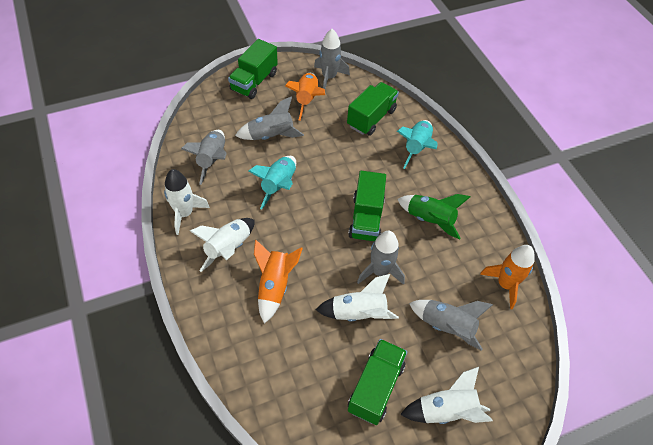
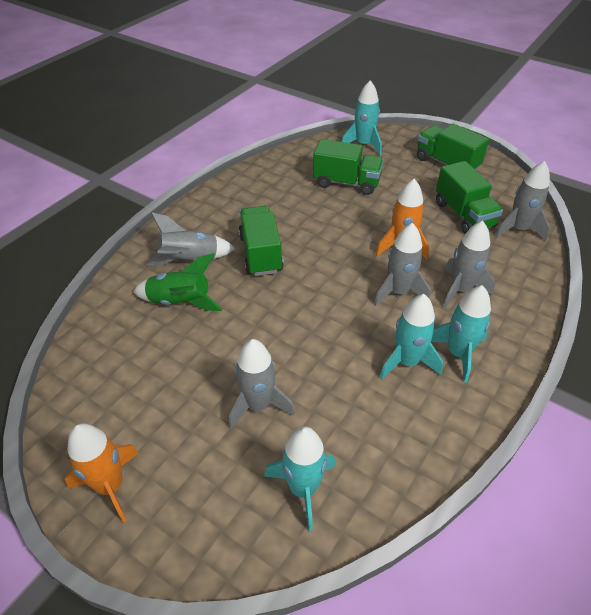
orange rocket: 3 -> 2
turquoise rocket: 2 -> 4
white rocket: 4 -> 0

